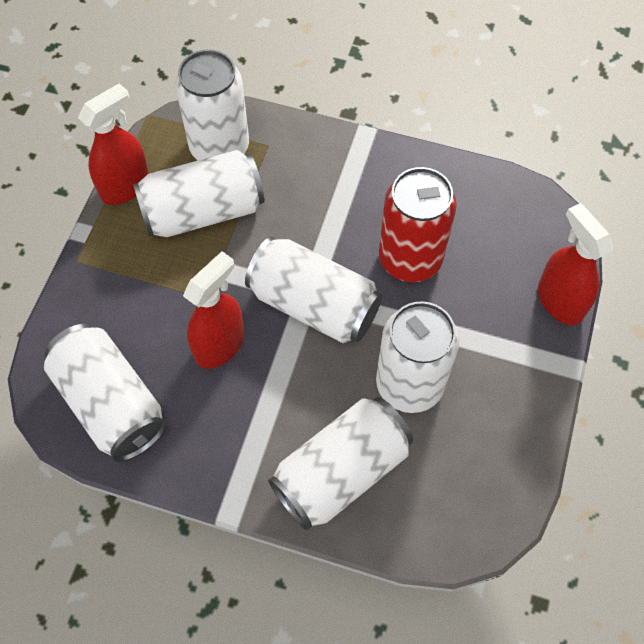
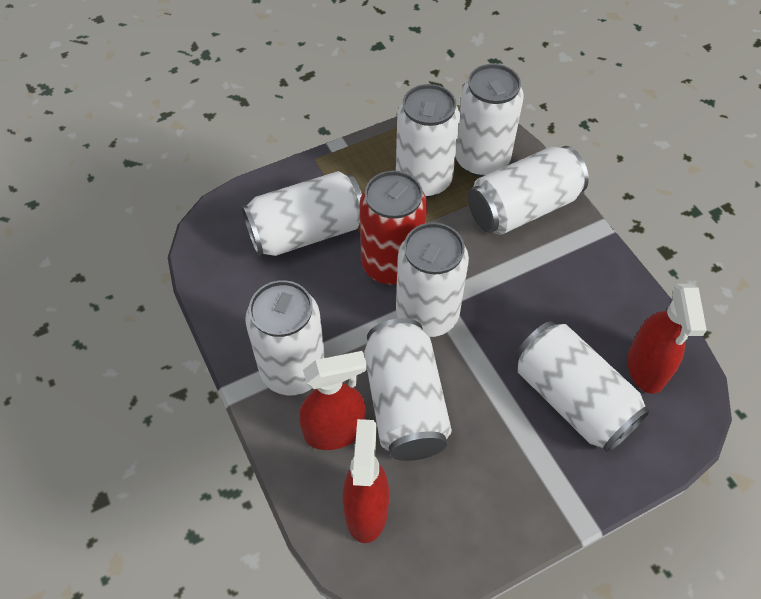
white can: 6 -> 8

